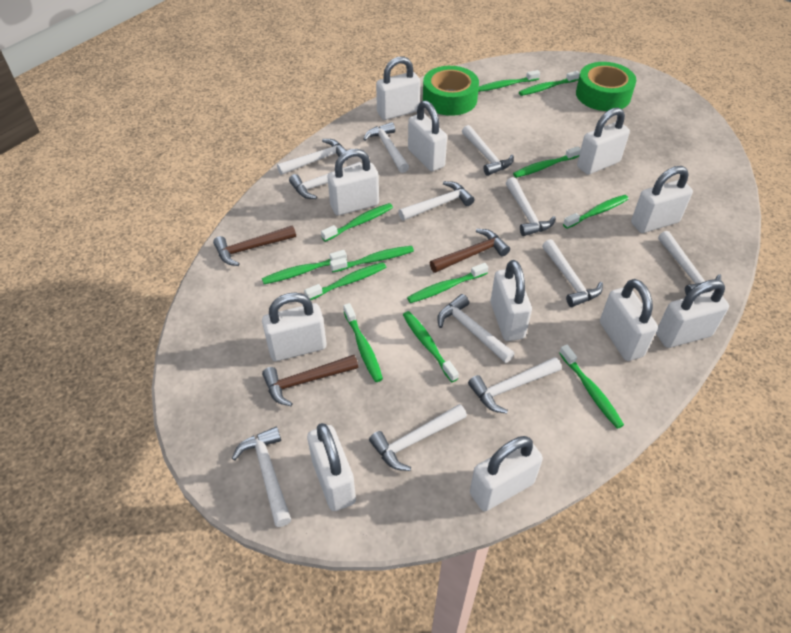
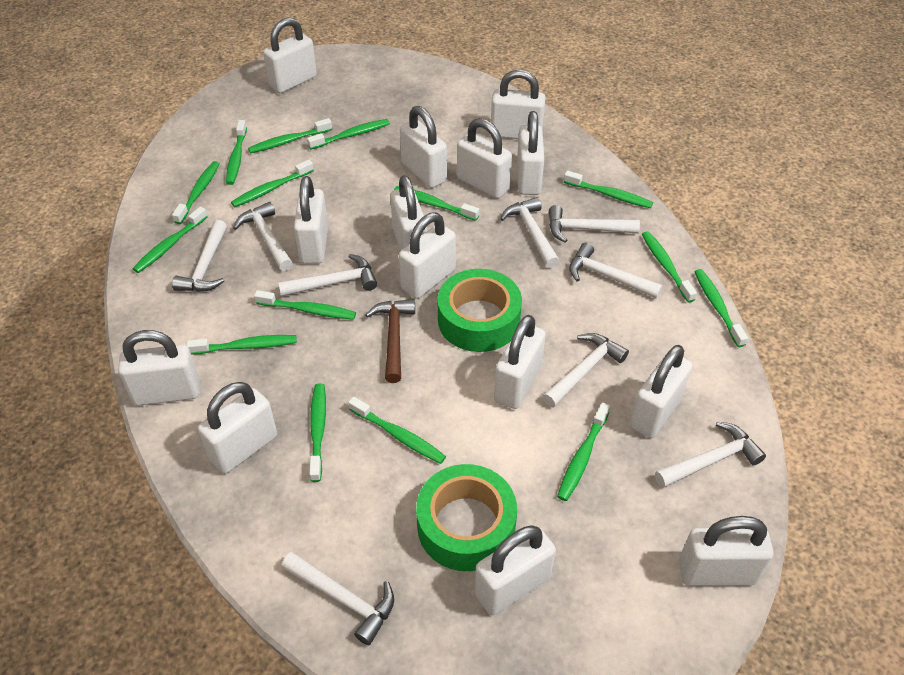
brown hammer: 3 -> 1
green toothbrush: 12 -> 15
white hammer: 12 -> 9
white padlock: 11 -> 14

